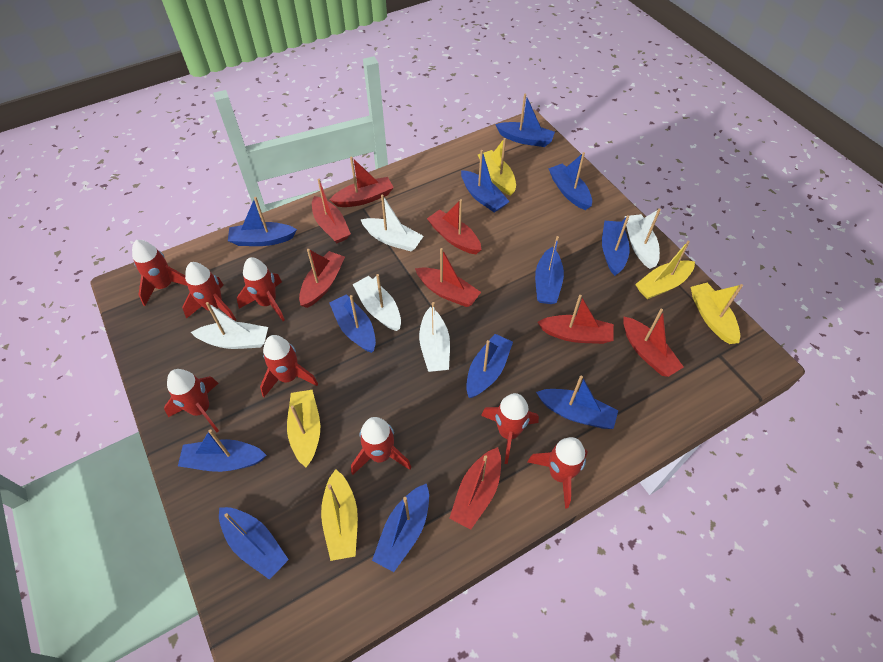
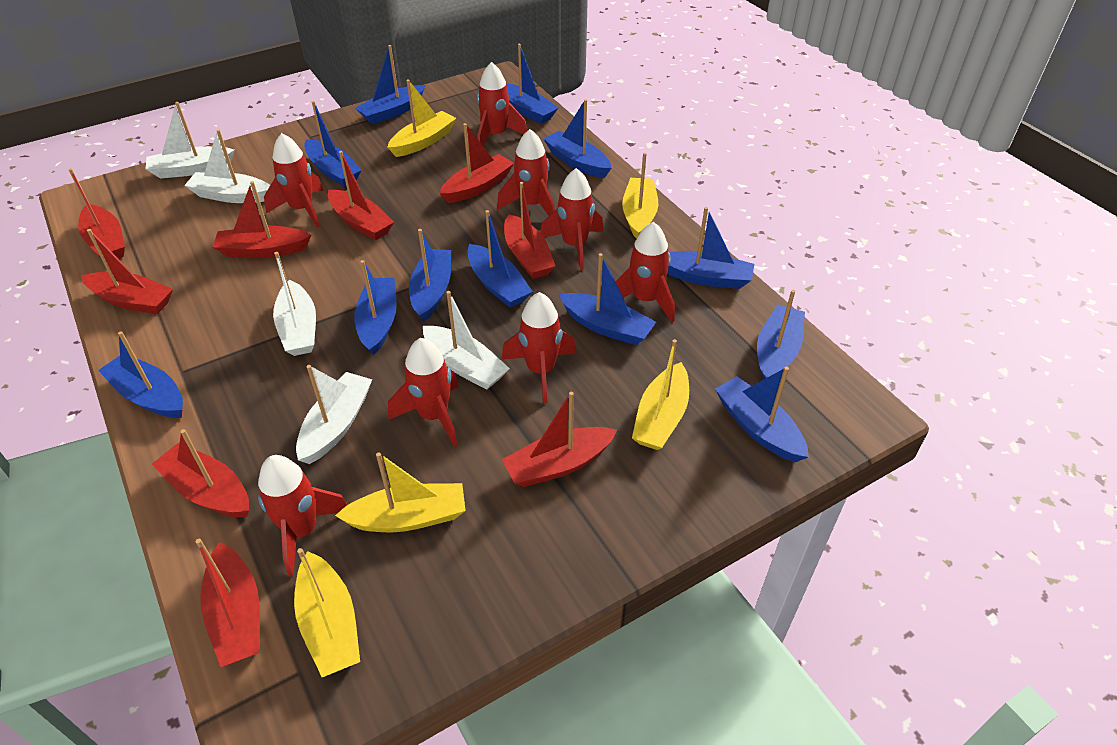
red boat: 8 -> 9

